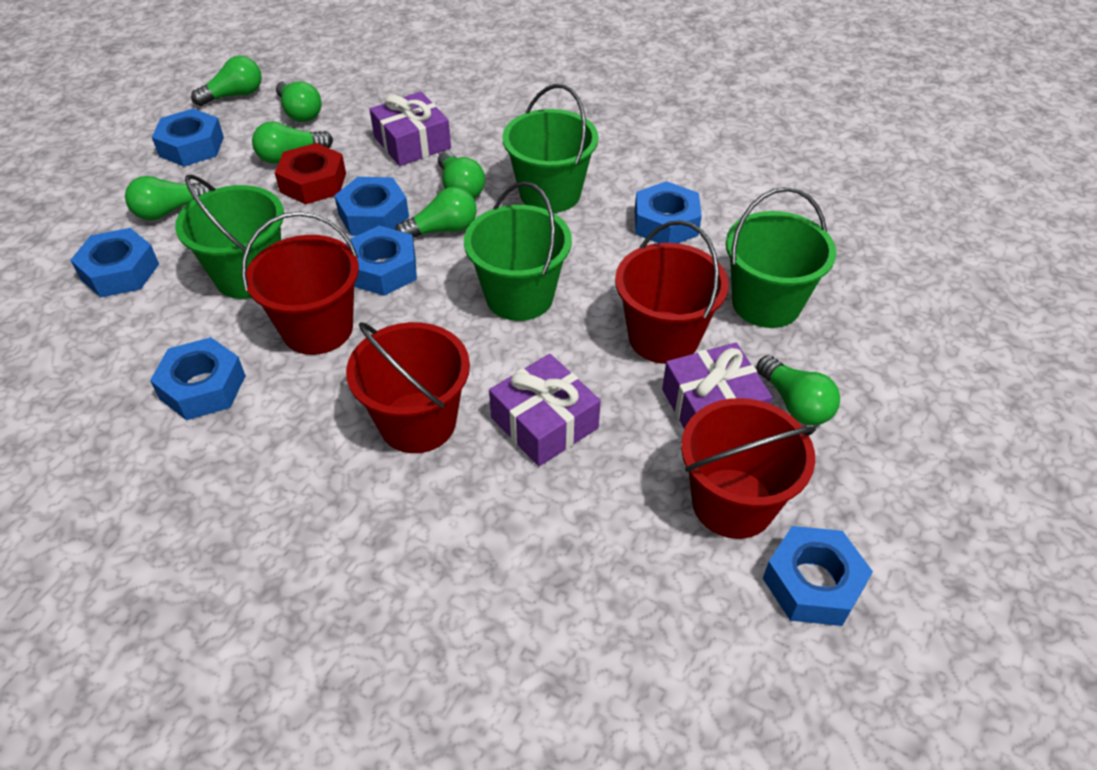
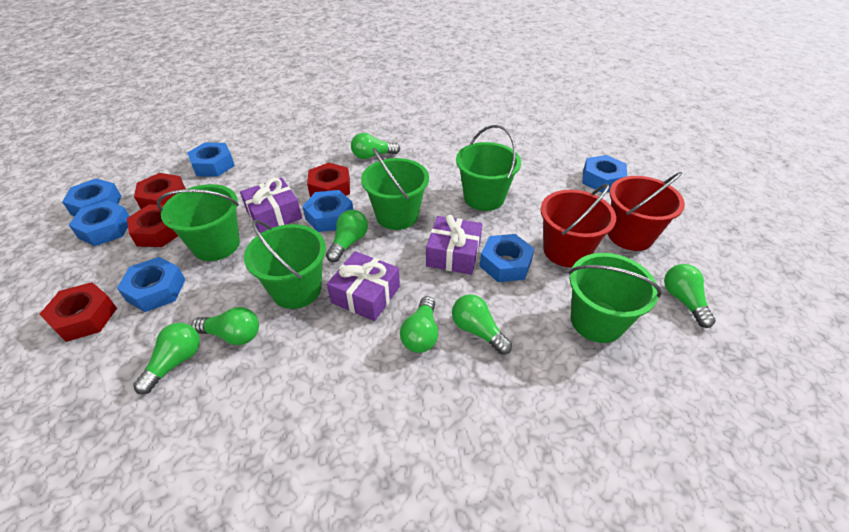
green bucket: 4 -> 5
red bucket: 4 -> 2
red nut: 1 -> 4

